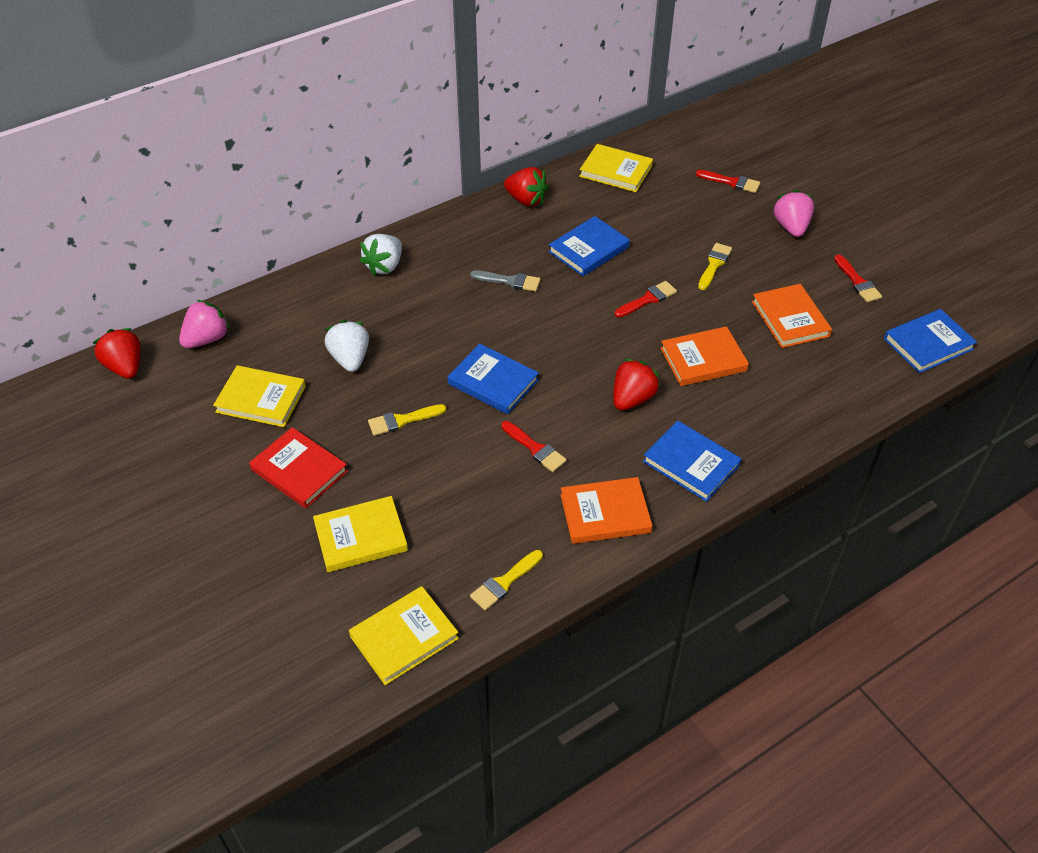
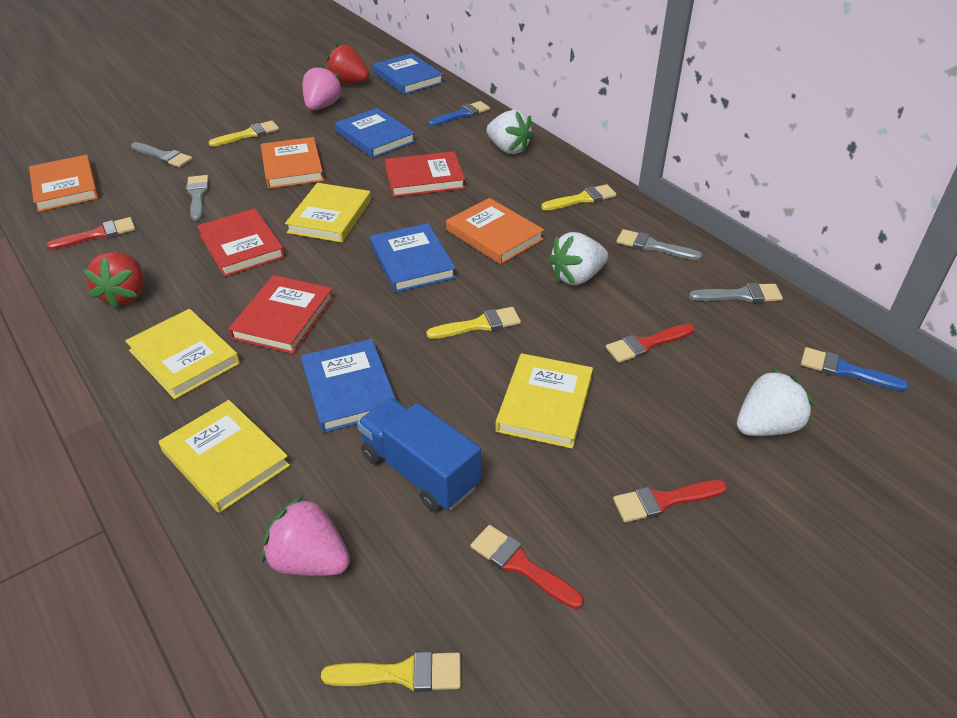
blue brush: 0 -> 2
blue truck: 0 -> 1
grey brush: 1 -> 4
red book: 1 -> 3
red strawberry: 3 -> 2
white strawberry: 2 -> 3
yellow brush: 3 -> 4

